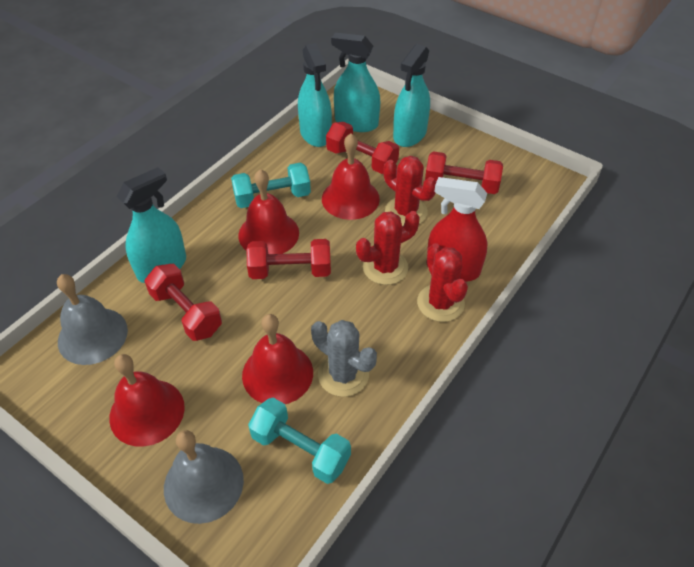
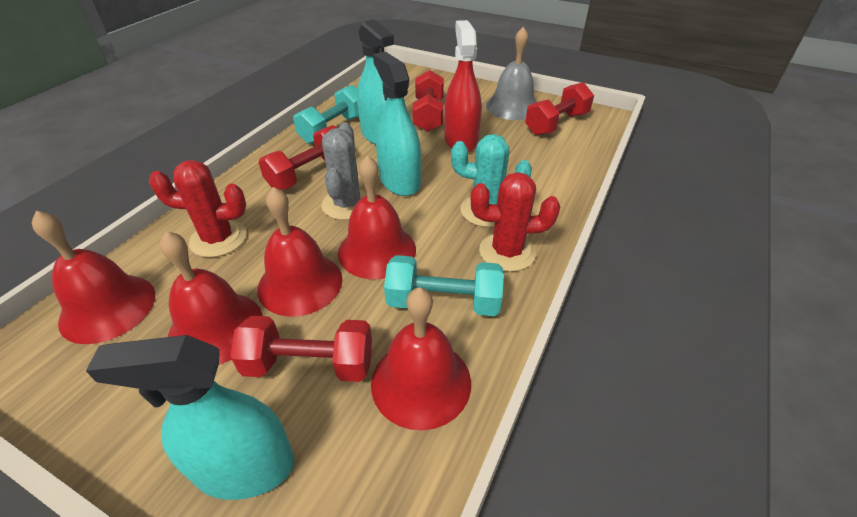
grey bell: 2 -> 1
red bell: 4 -> 5
red cactus: 3 -> 2
turquoise cactus: 0 -> 1
turquoise spray bottle: 4 -> 3

